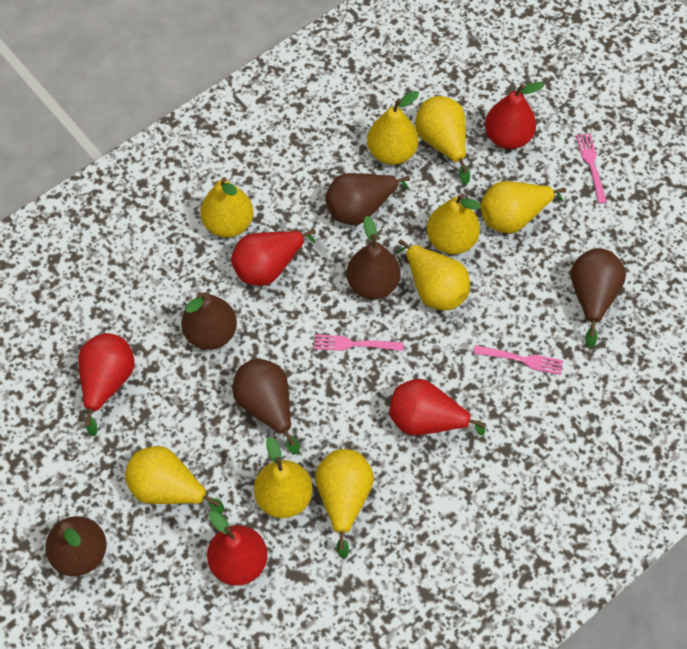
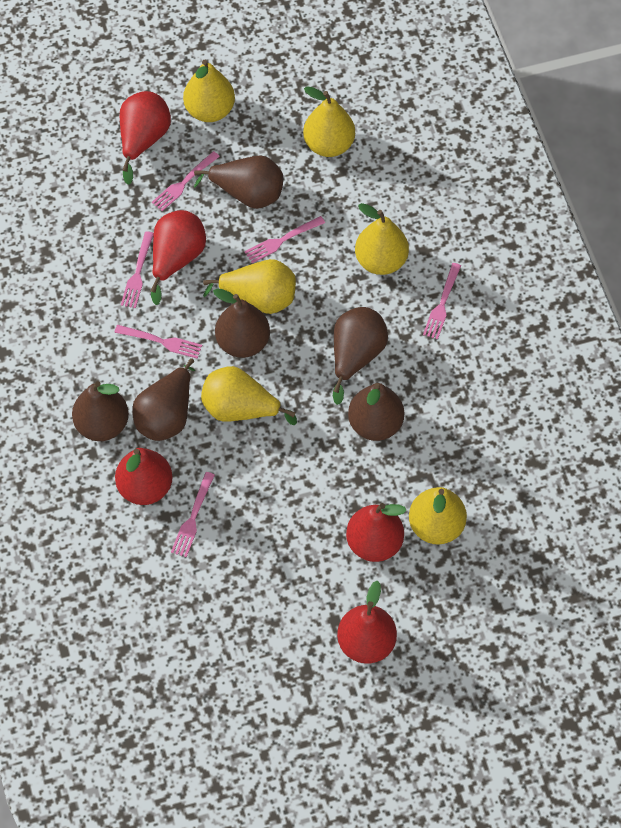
pink fork: 3 -> 6
yellow pear: 9 -> 6

